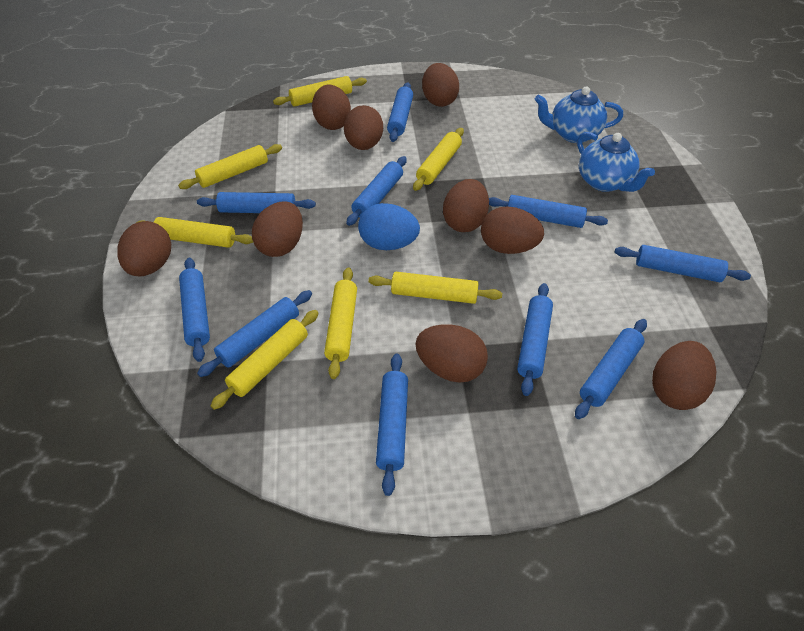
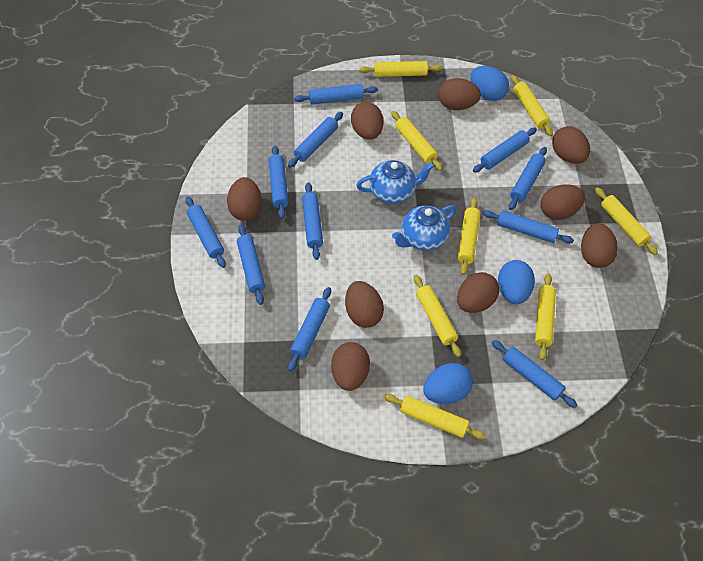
blue egg: 1 -> 3
blue rolling pin: 10 -> 11
yellow rolling pin: 7 -> 8

